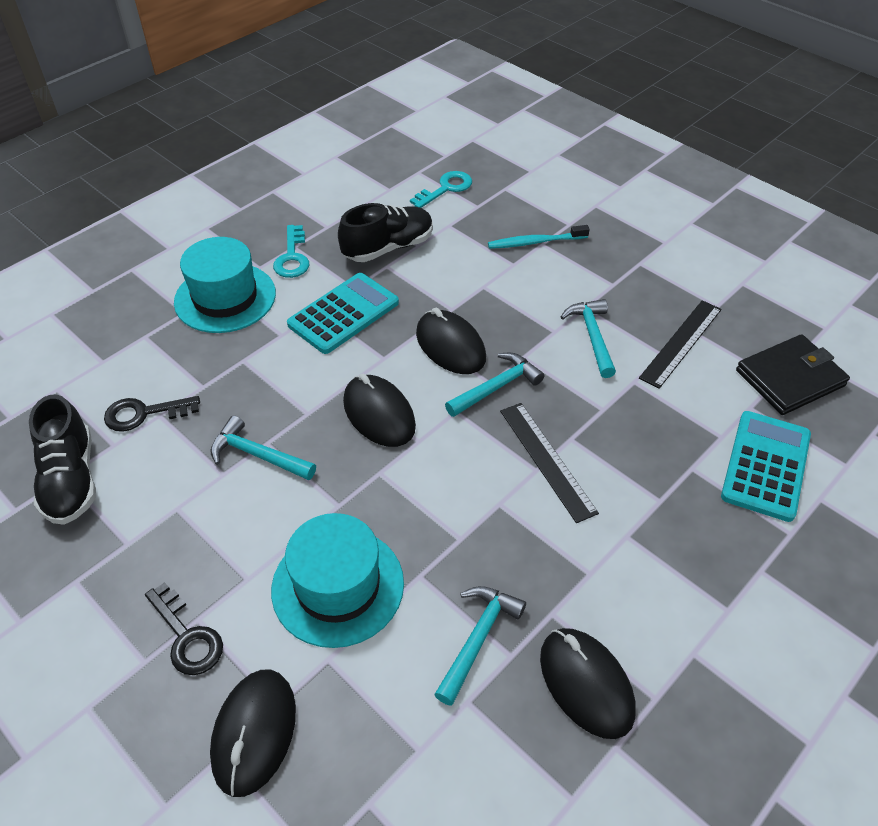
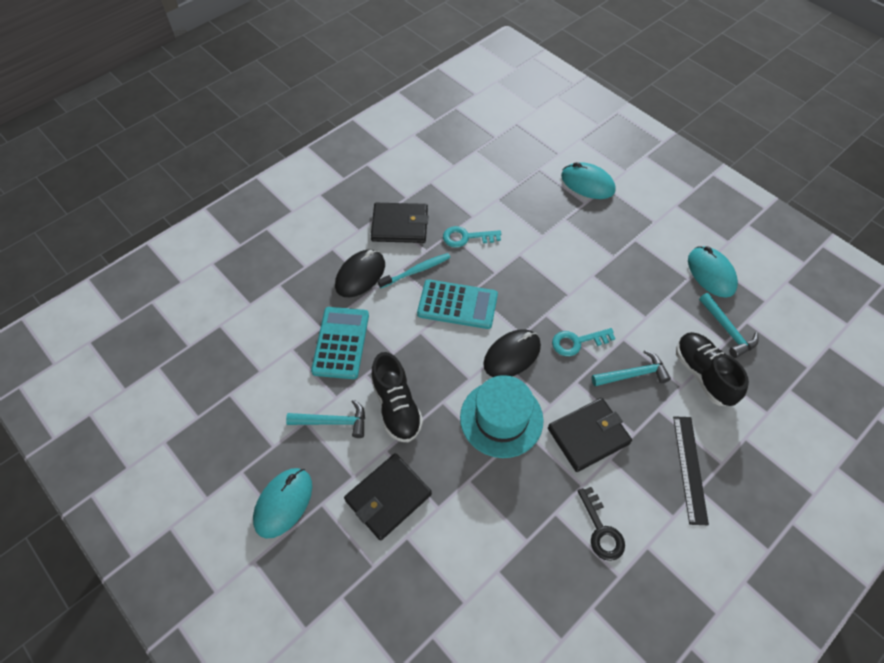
black key: 2 -> 1
black mouse: 4 -> 2
black ruler: 2 -> 1
black wallet: 1 -> 3
turquoise hammer: 4 -> 3
turquoise hat: 2 -> 1
turquoise mouse: 0 -> 3

